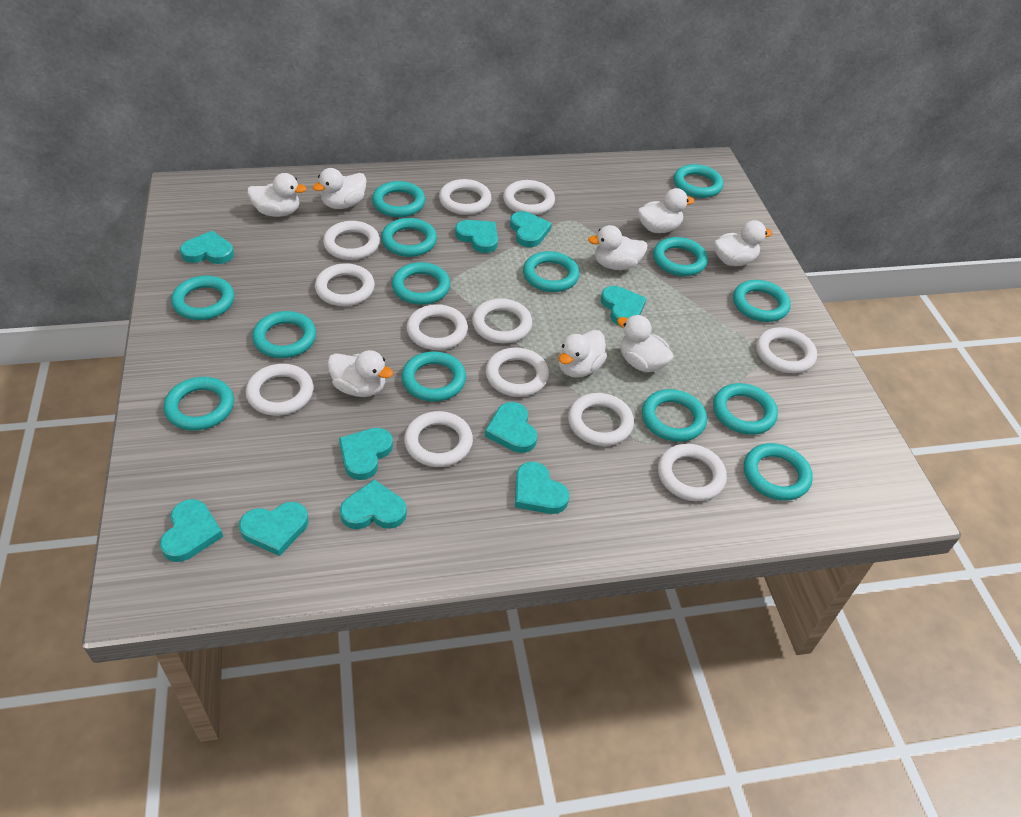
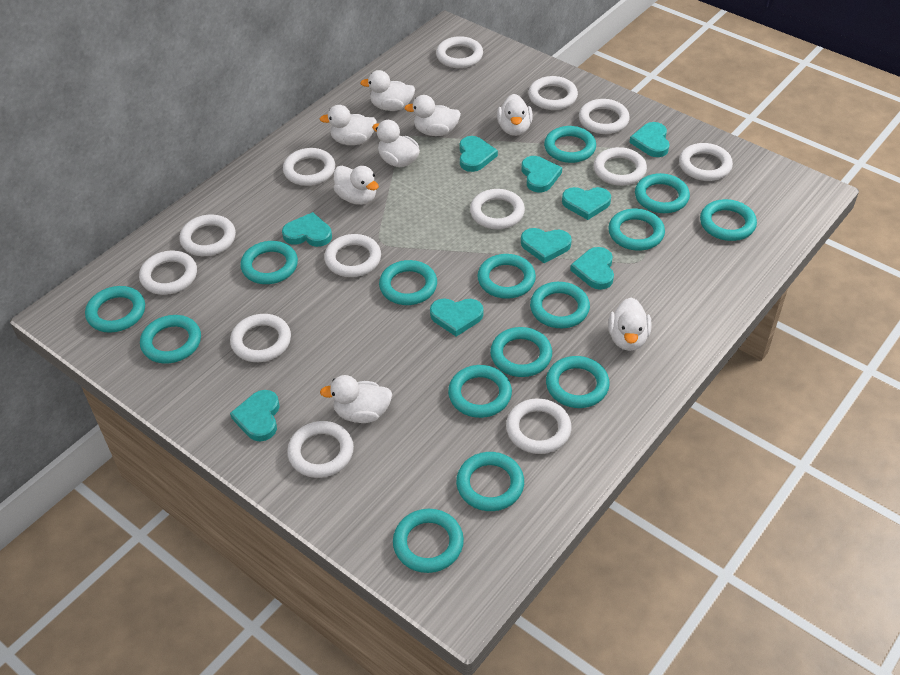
turquoise heart: 10 -> 9
turquoise ring: 14 -> 15
white ring: 12 -> 13

